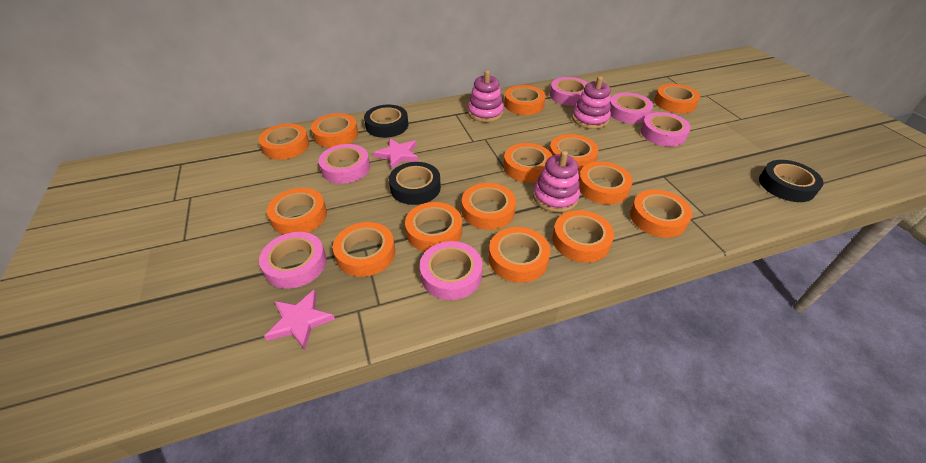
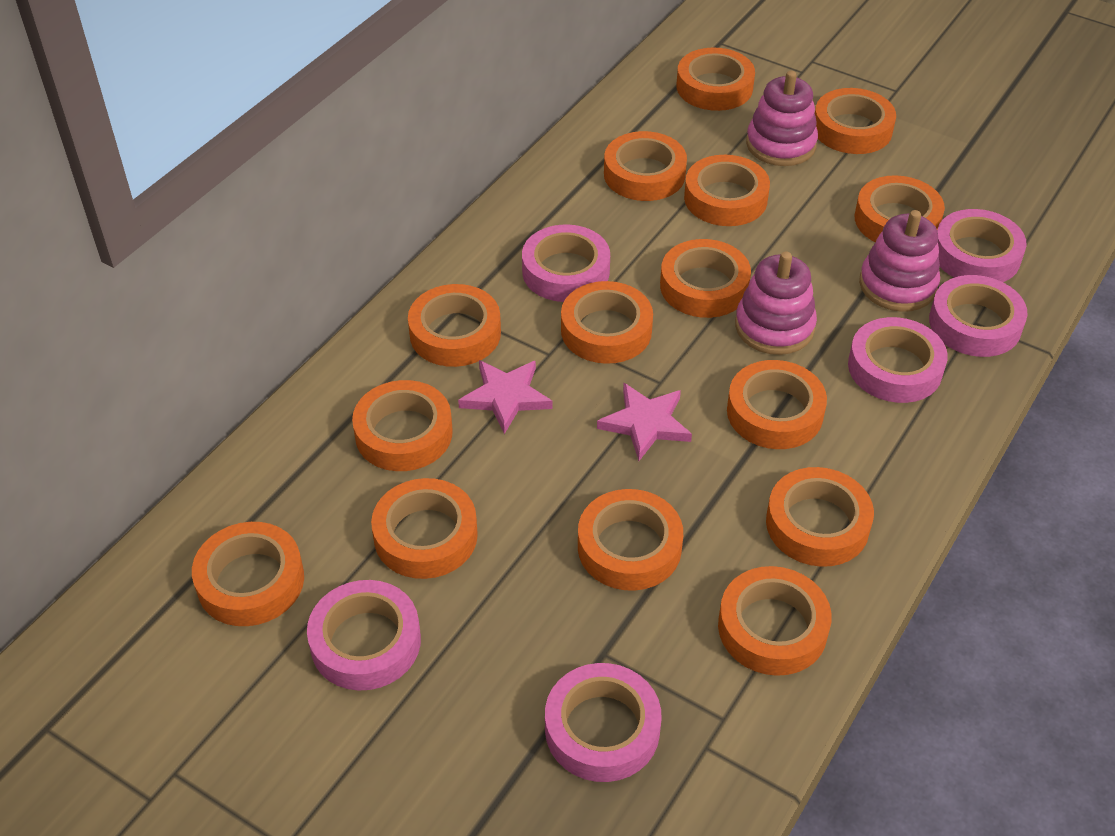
black tape: 3 -> 0
orange tape: 14 -> 15

